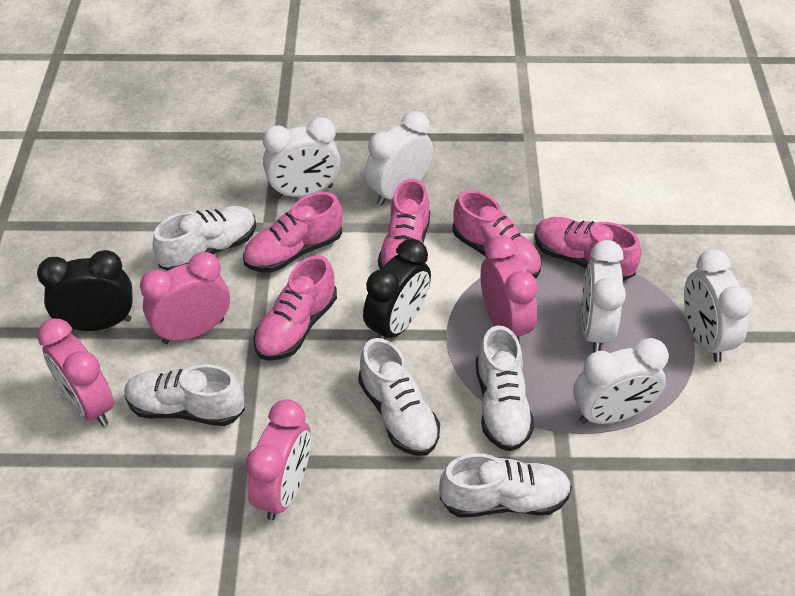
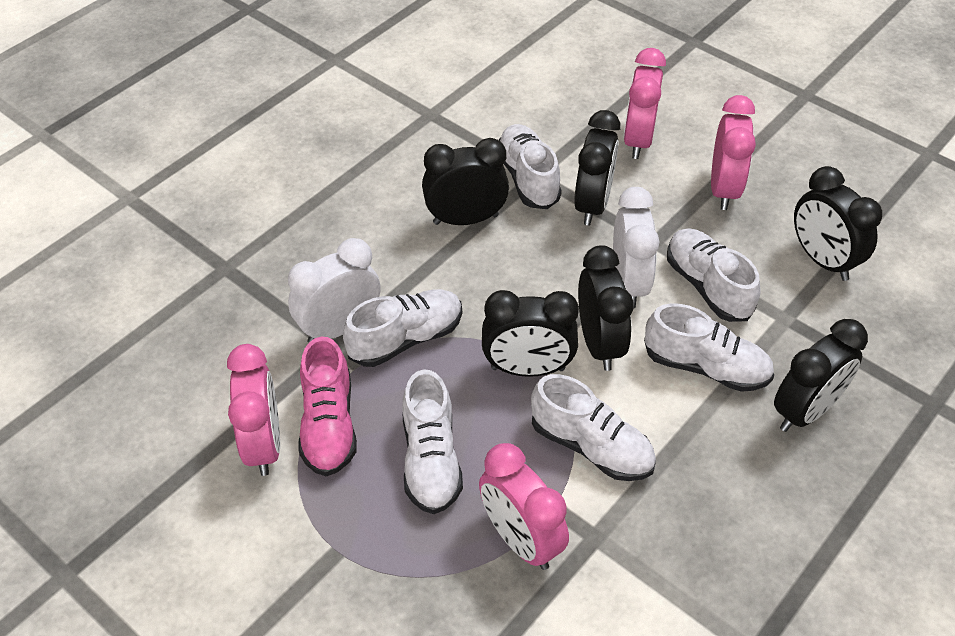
black clock: 2 -> 6
pink shoe: 5 -> 1
white clock: 5 -> 2
white shoe: 5 -> 6

